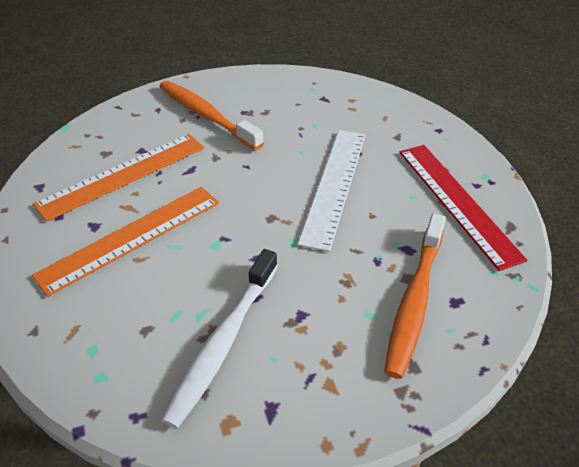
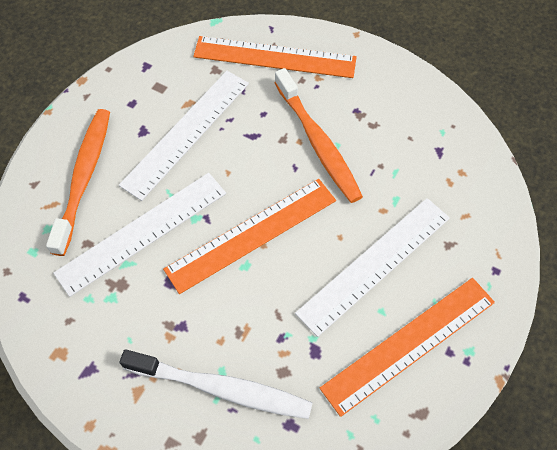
orange ruler: 2 -> 3
red ruler: 1 -> 0
white ruler: 1 -> 3

